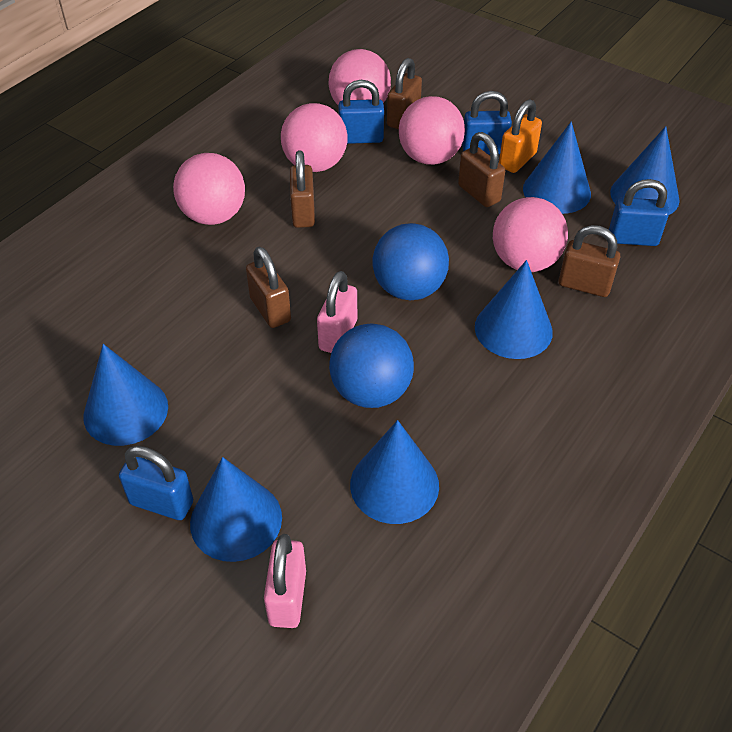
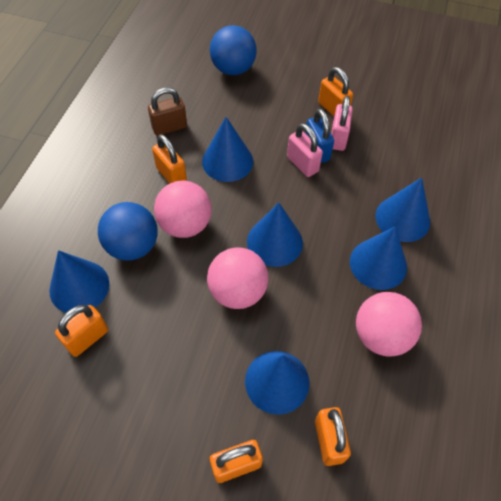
blue padlock: 4 -> 1
brown padlock: 5 -> 1
orange padlock: 1 -> 5
pink ball: 5 -> 3

